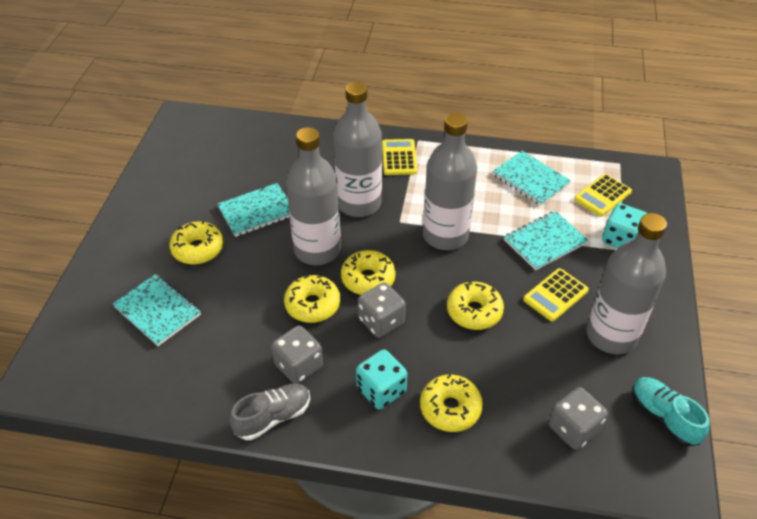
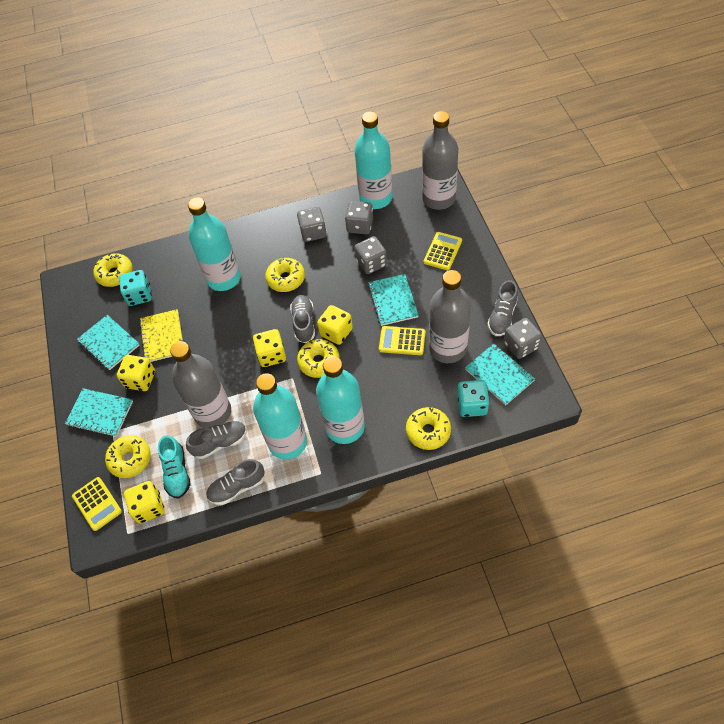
grey bottle: 4 -> 3
grey dice: 3 -> 4
grey shoe: 1 -> 4
turquoise bottle: 0 -> 4
yellow dice: 0 -> 4
yellow notebook: 0 -> 1

